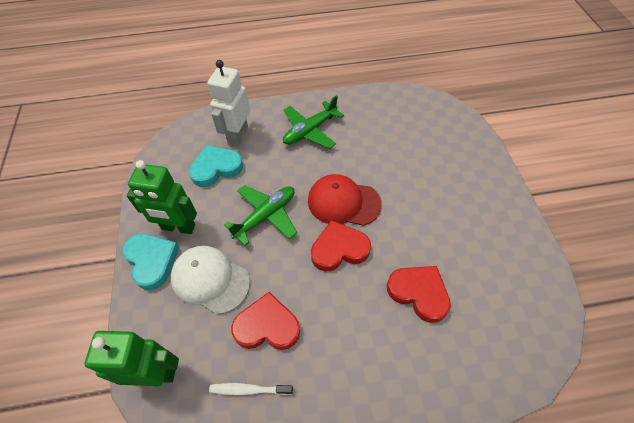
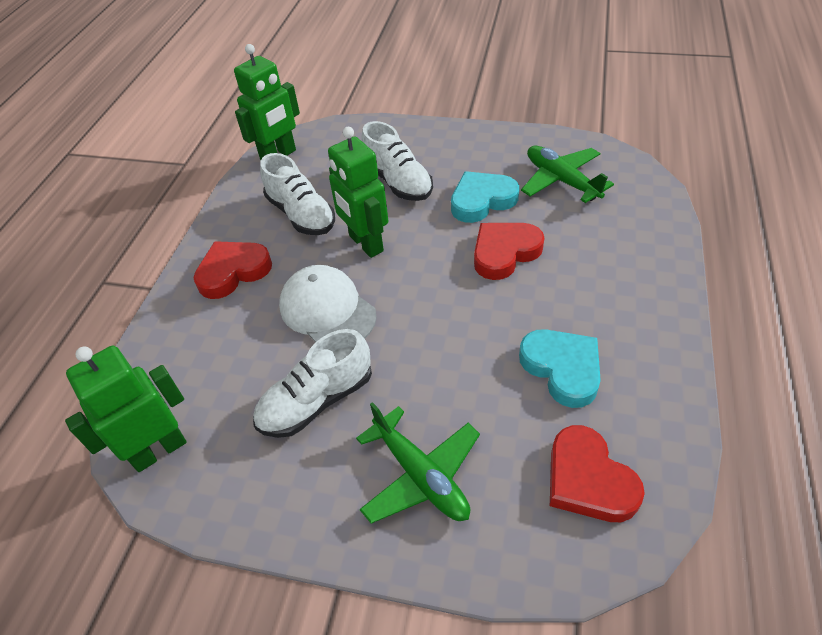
green robot: 2 -> 3
red cap: 1 -> 0
white robot: 1 -> 0
white shoe: 0 -> 3
white toothbrush: 1 -> 0

